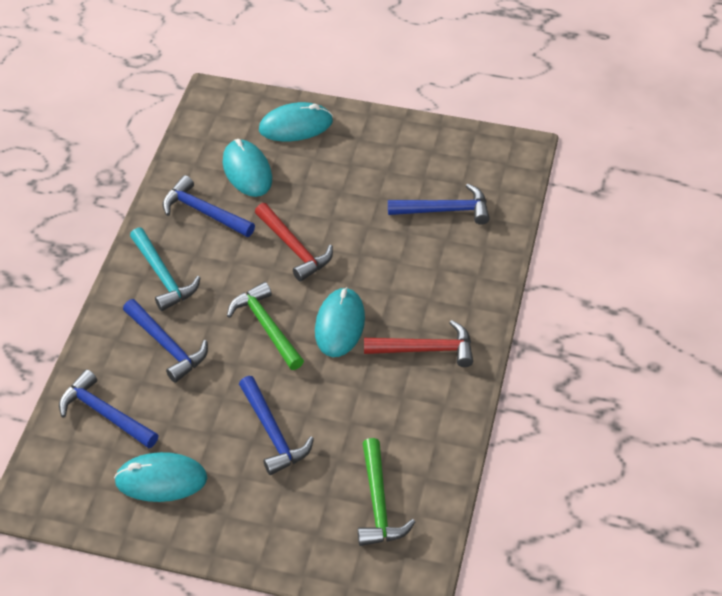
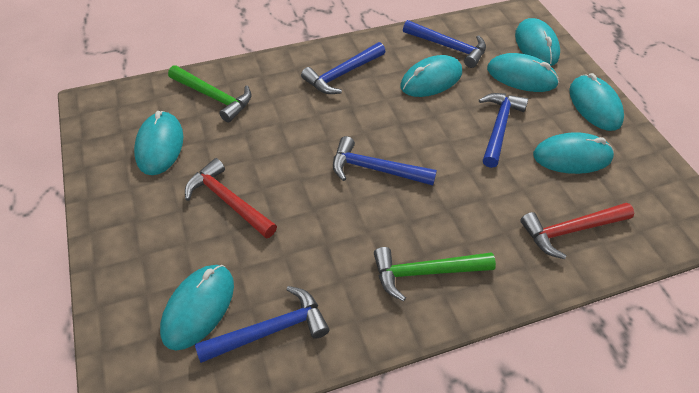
turquoise hammer: 1 -> 0
turquoise mouse: 4 -> 7

